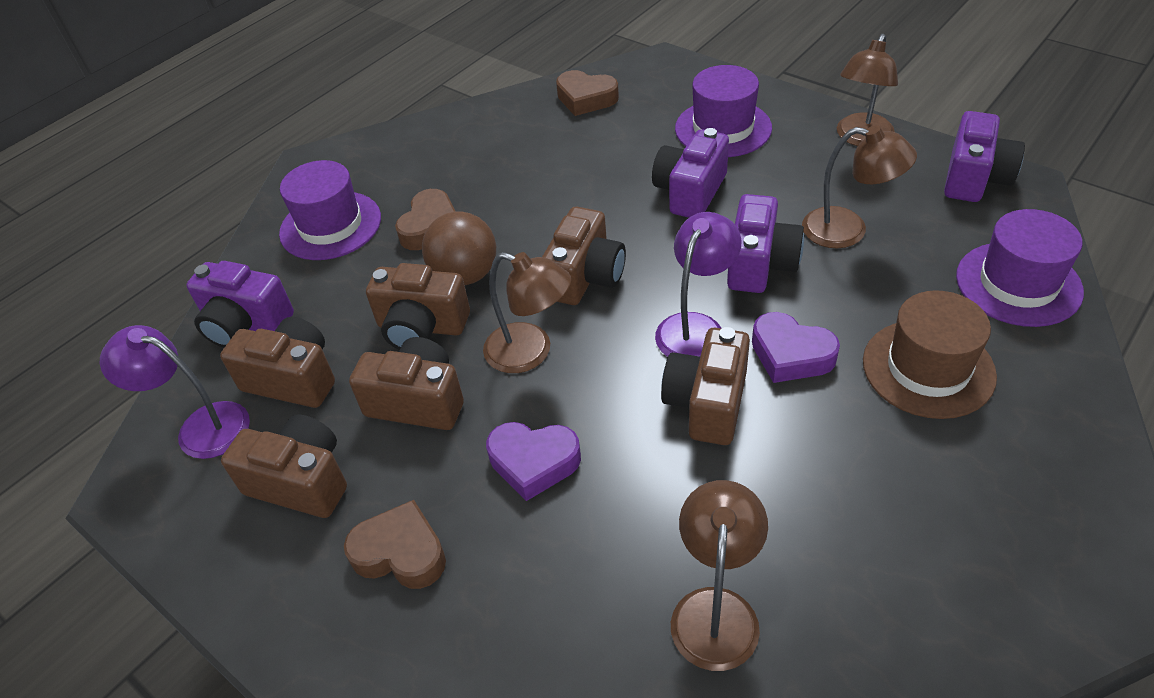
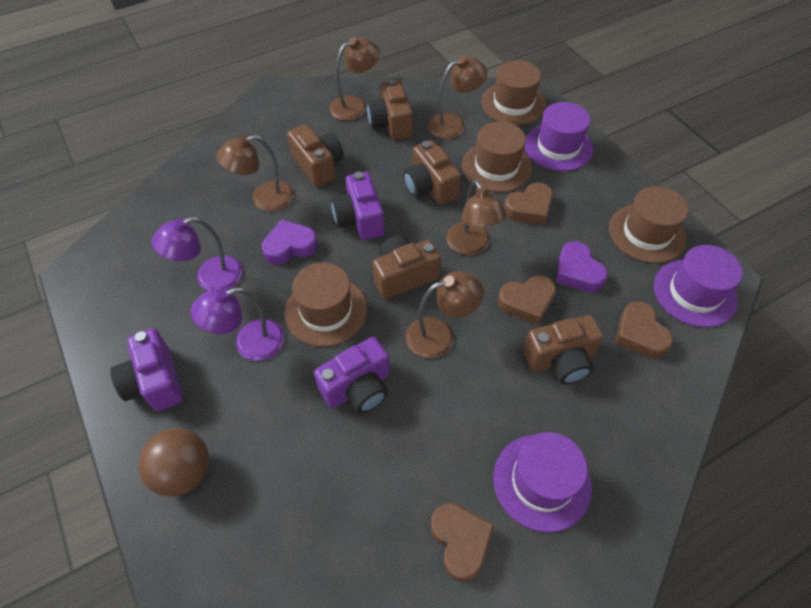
brown camera: 6 -> 5
brown hat: 1 -> 4
brown heart: 3 -> 4
brown lamp: 4 -> 5
purple camera: 4 -> 3

